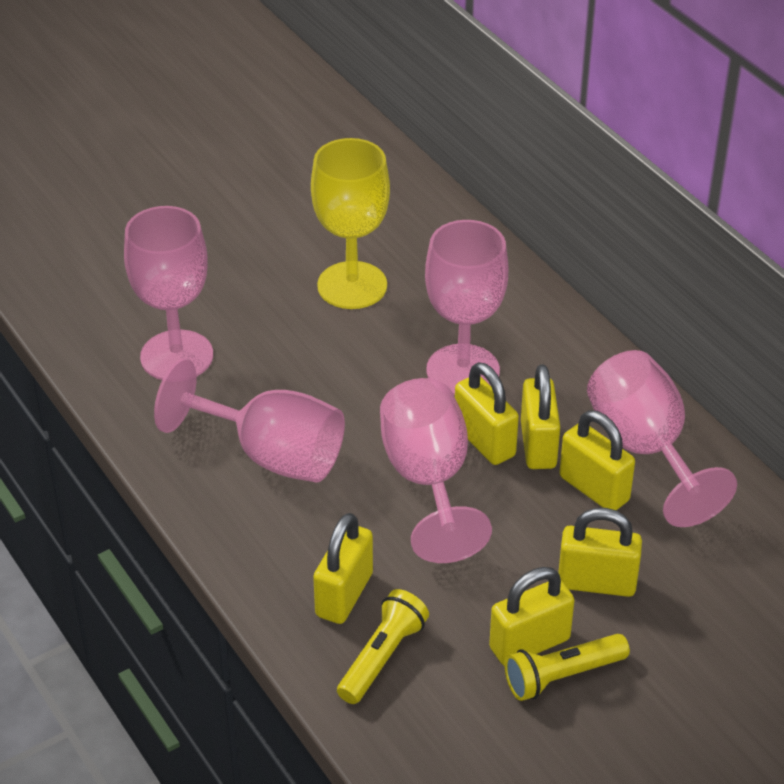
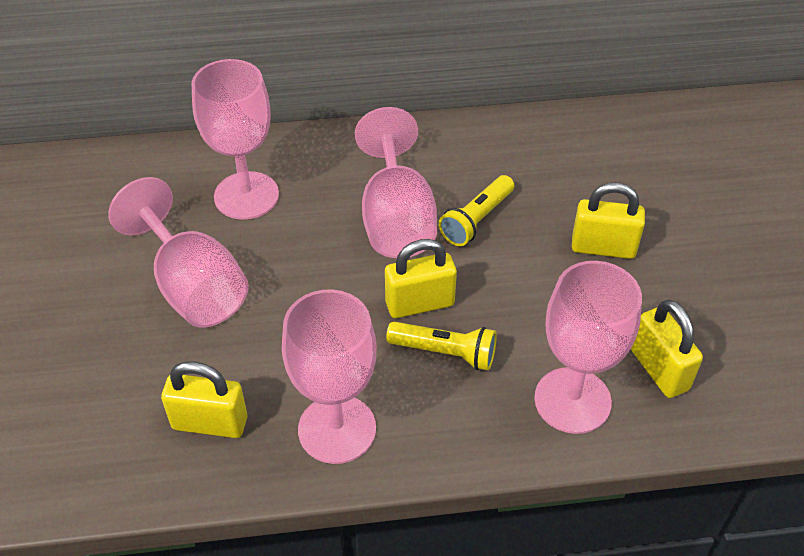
yellow goblet: 1 -> 0
yellow padlock: 6 -> 4

